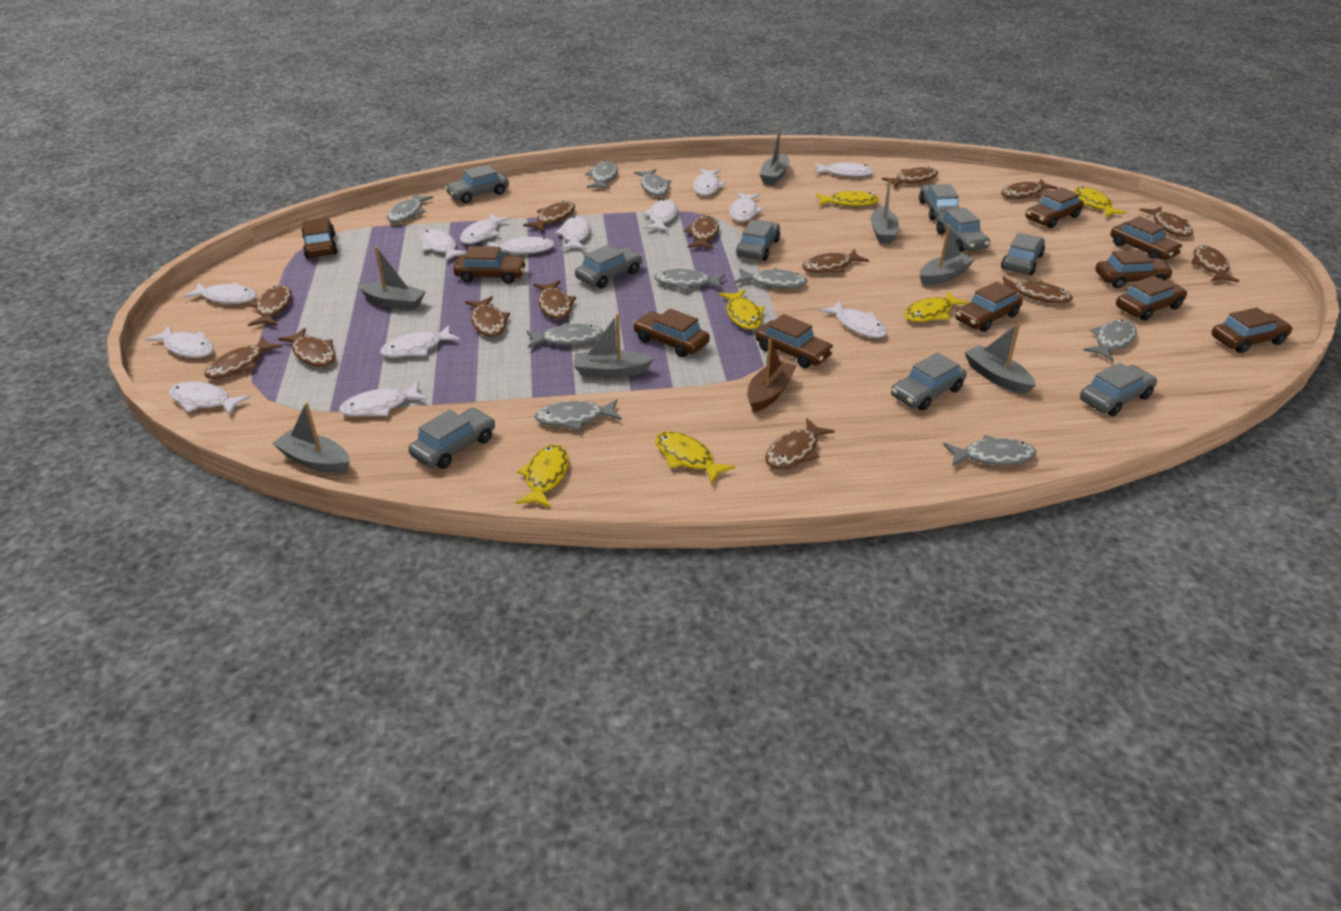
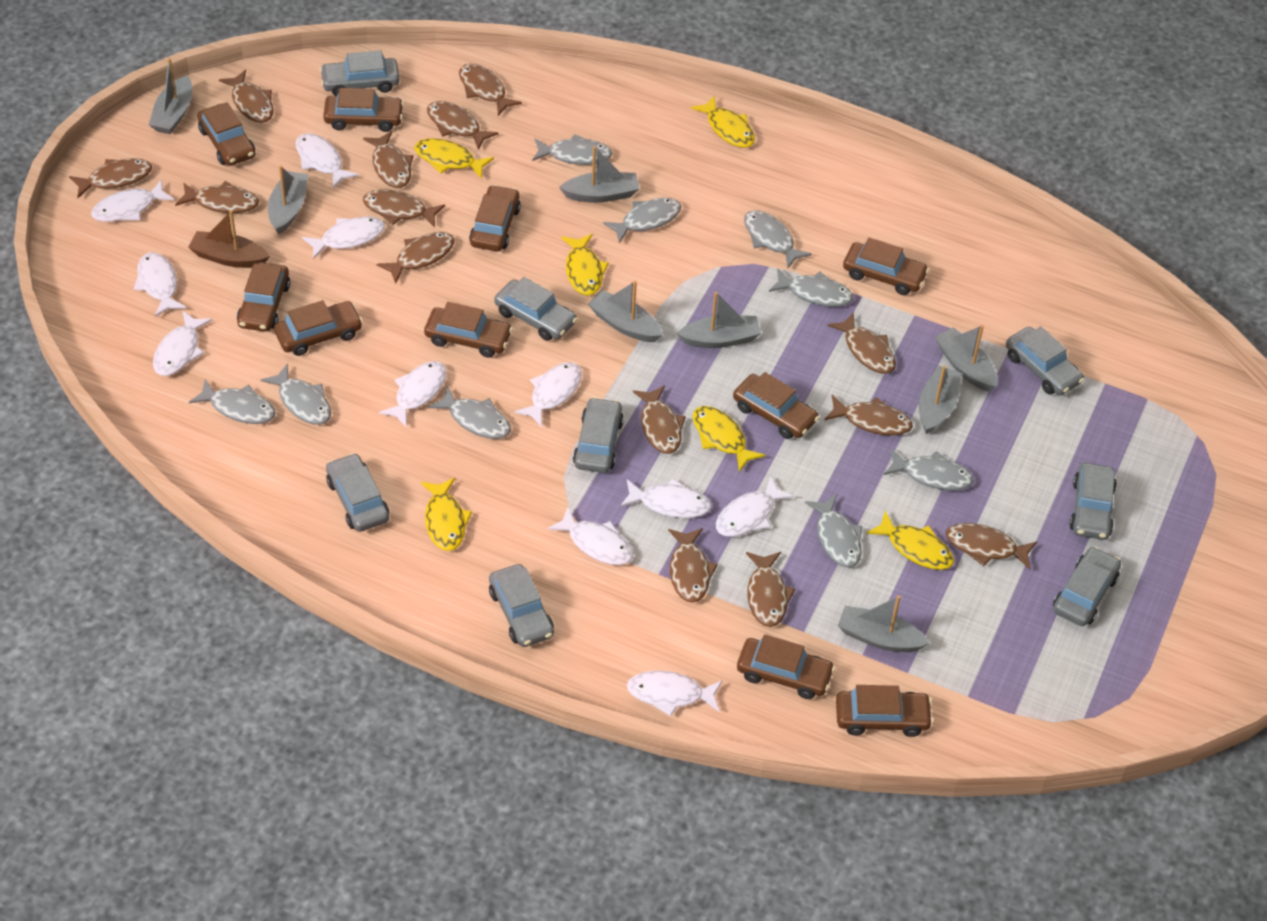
grey boat: 7 -> 8
grey car: 9 -> 8
white fish: 14 -> 11

